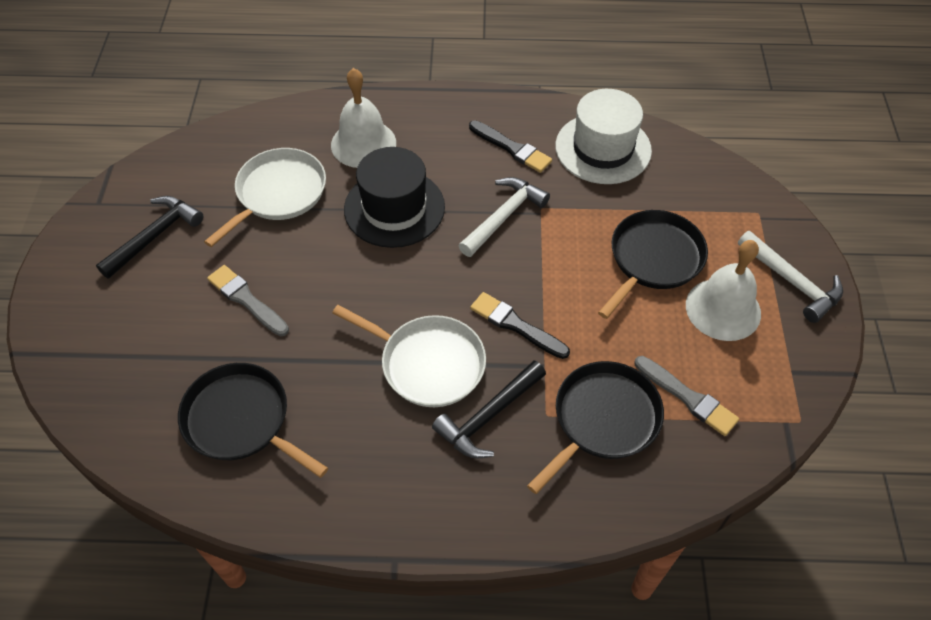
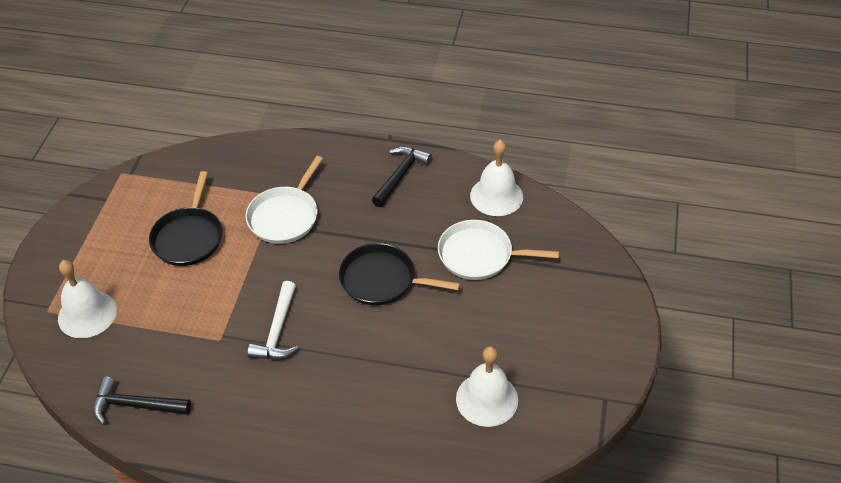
black brush: 2 -> 0
black hat: 1 -> 0
black pan: 3 -> 2
grey brush: 2 -> 0
white bell: 2 -> 3
white hammer: 2 -> 1
white hat: 1 -> 0

